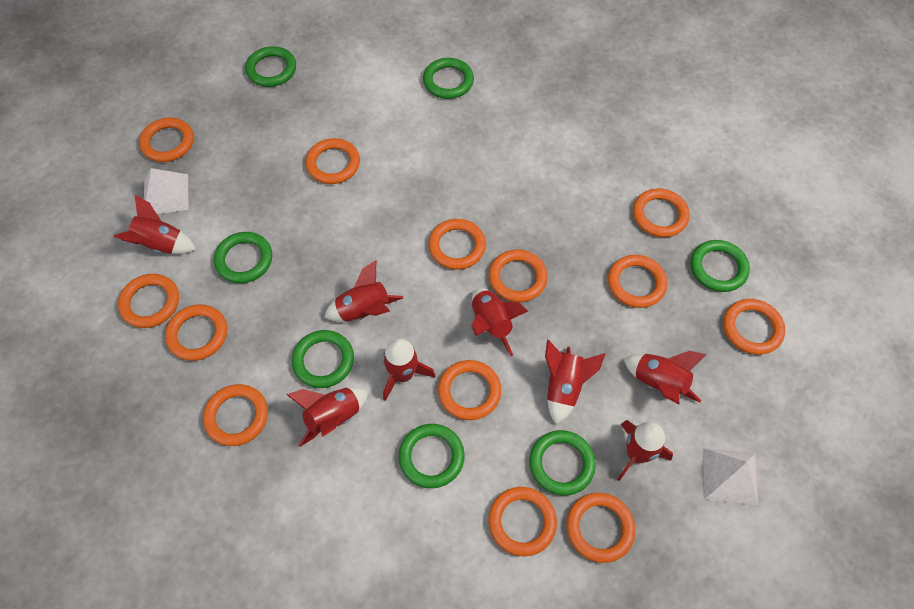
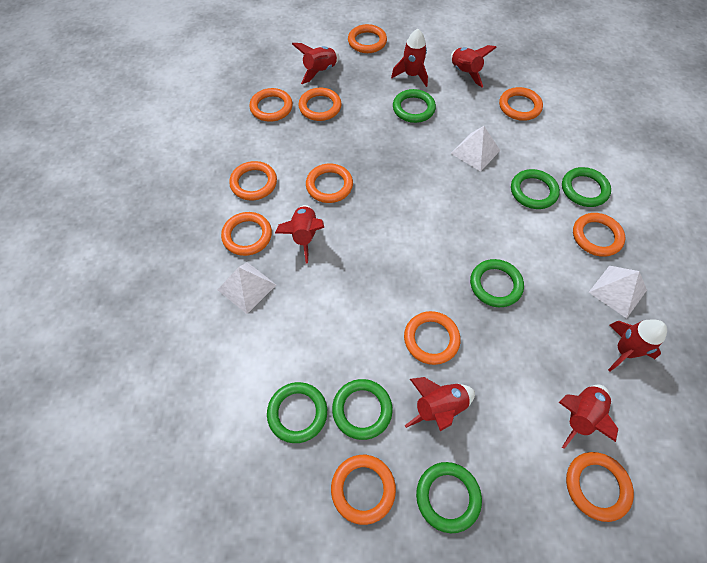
orange ring: 13 -> 11
red rocket: 8 -> 7
white pyramid: 2 -> 3

